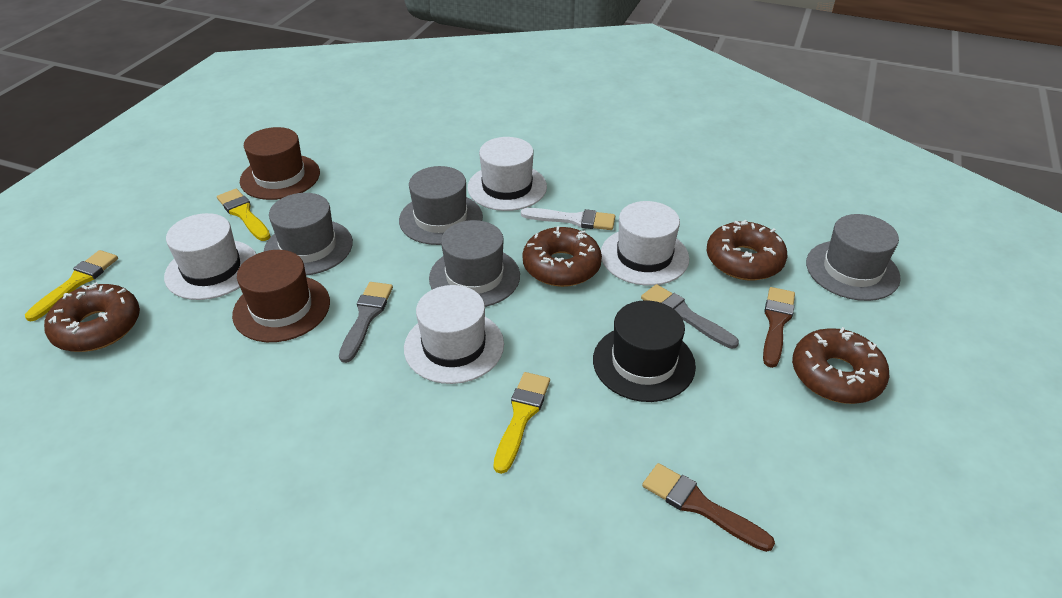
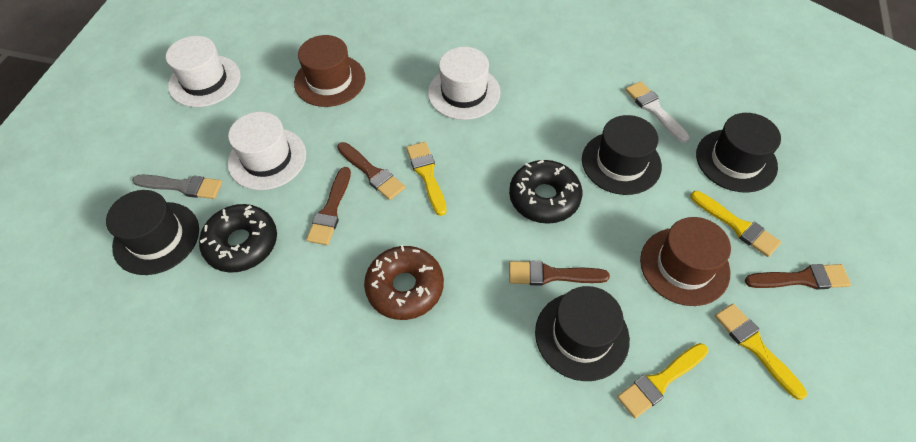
black donut: 0 -> 2
black hat: 1 -> 4
brown brush: 2 -> 4
brown donut: 4 -> 1
grey brush: 2 -> 1
grey hat: 4 -> 0
white hat: 4 -> 3
yellow brush: 3 -> 4

